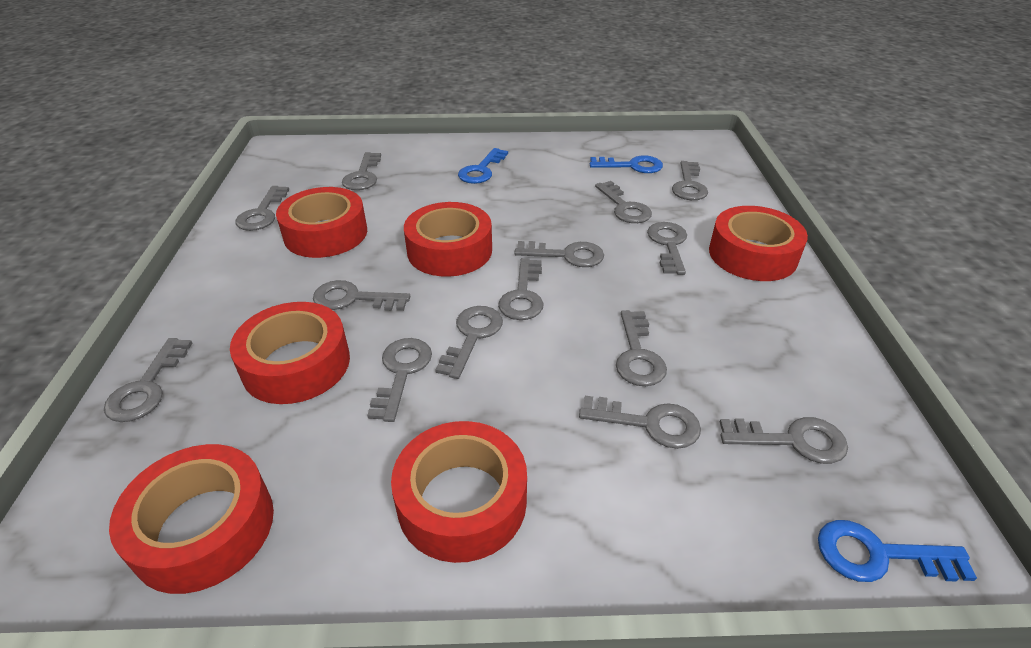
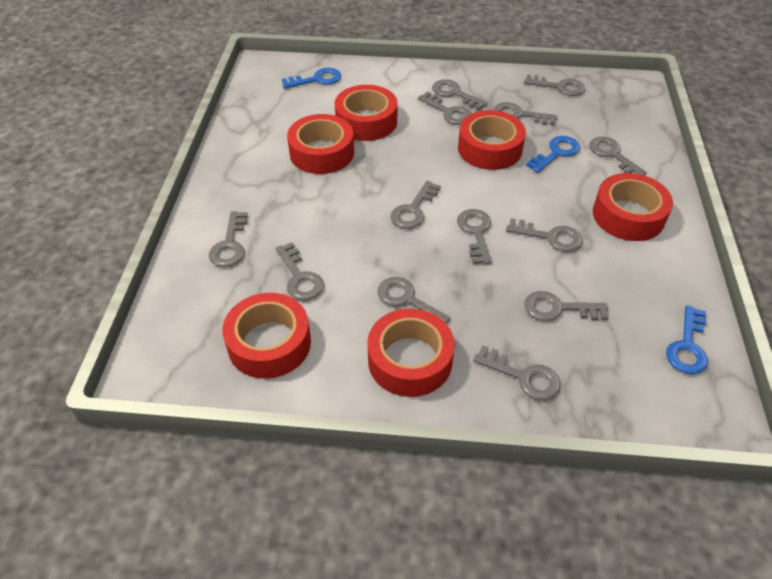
grey key: 14 -> 13

